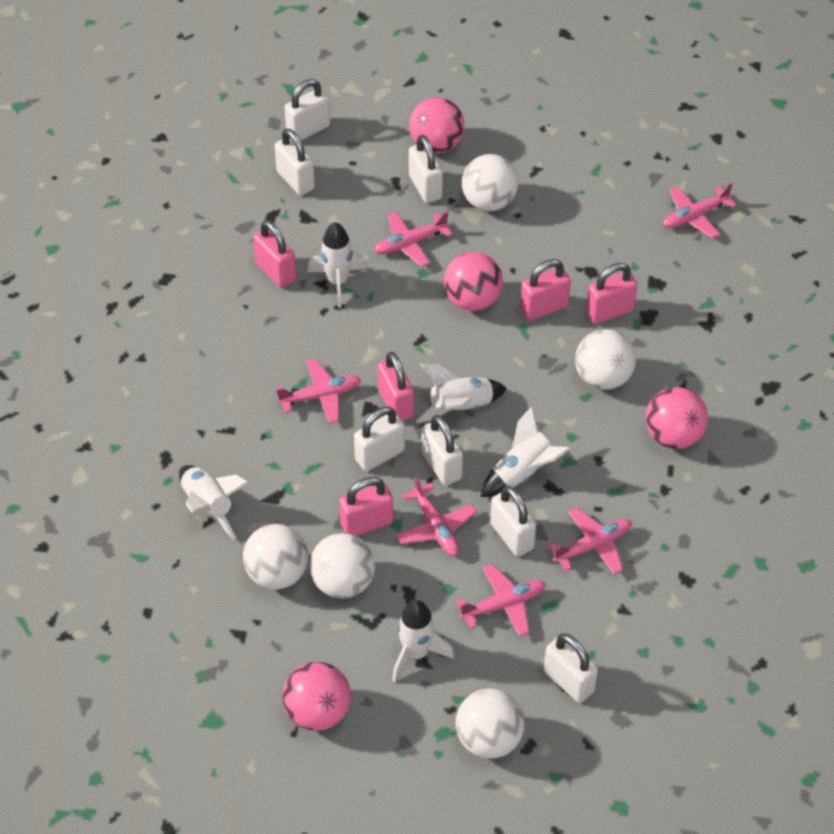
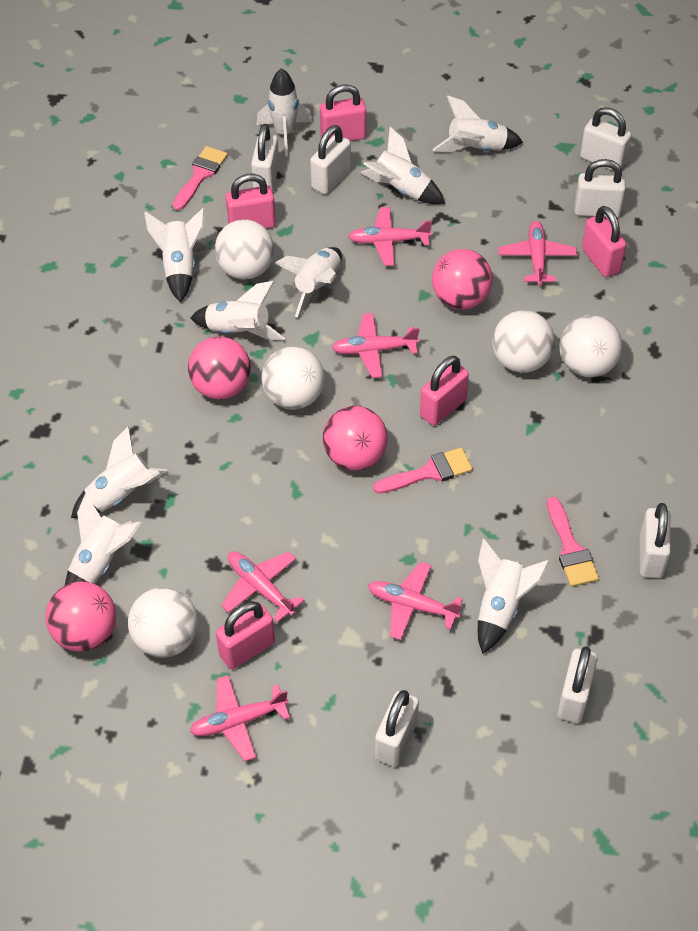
pink brush: 0 -> 3
white rocket: 5 -> 9

